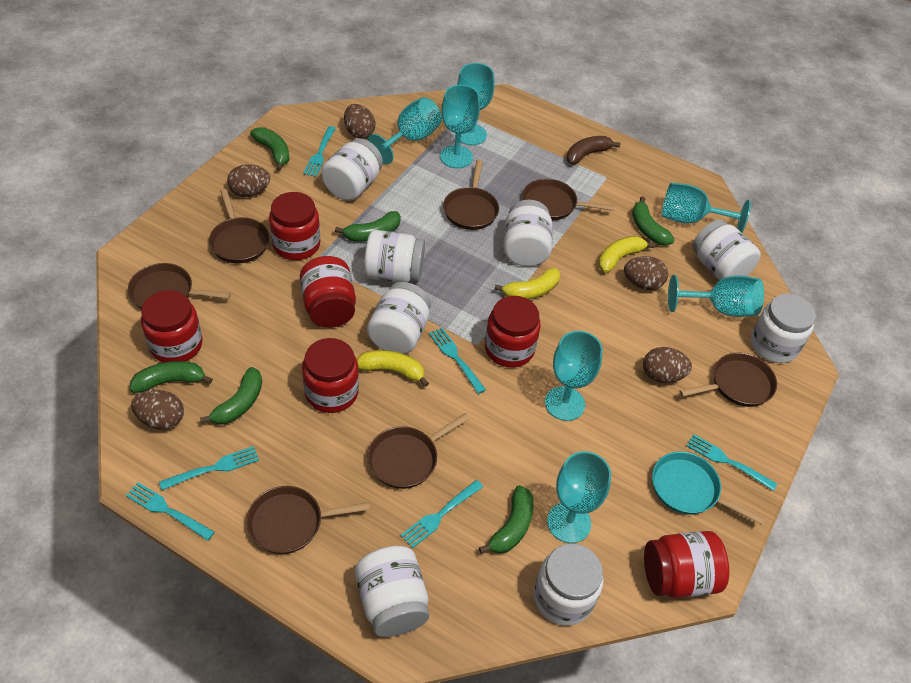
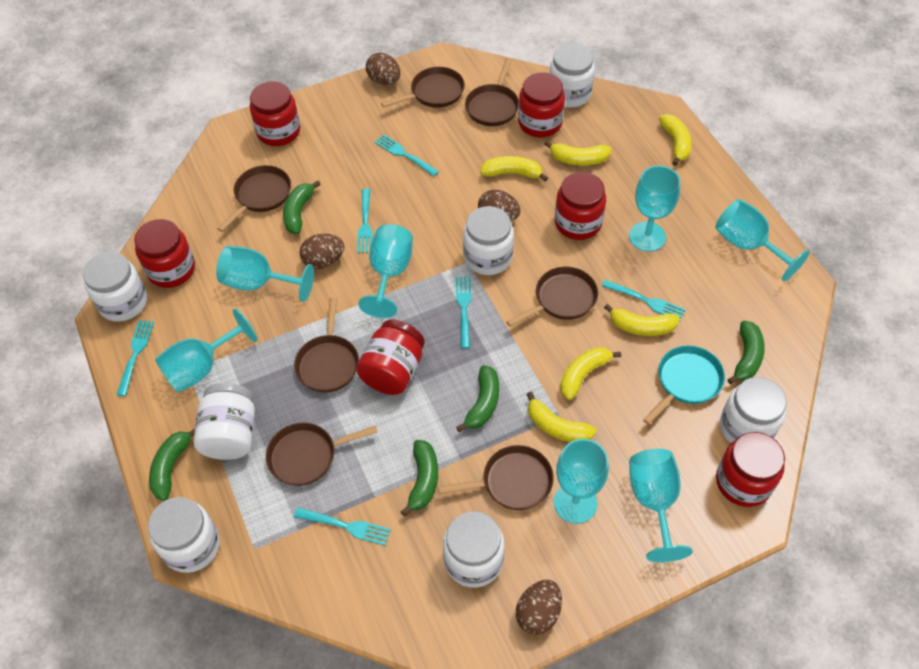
brown banana: 1 -> 0
brown egg: 5 -> 4
green banana: 6 -> 5
white jar: 8 -> 7
yellow banana: 3 -> 6

